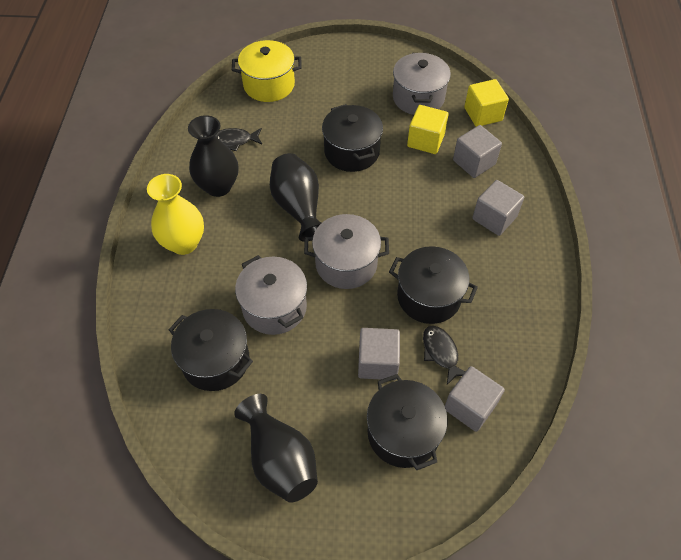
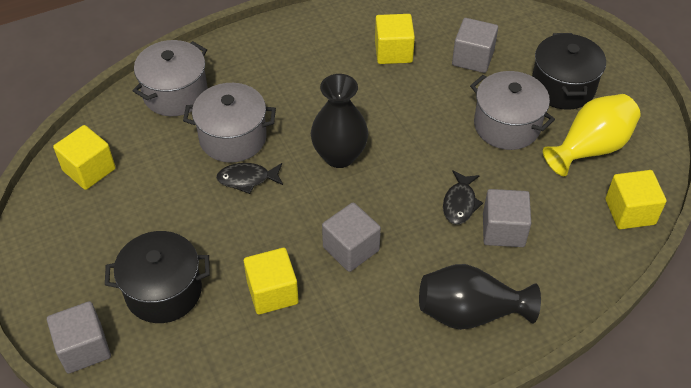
black pot: 4 -> 2
black vase: 3 -> 2
yellow cube: 2 -> 4
yellow pot: 1 -> 0

